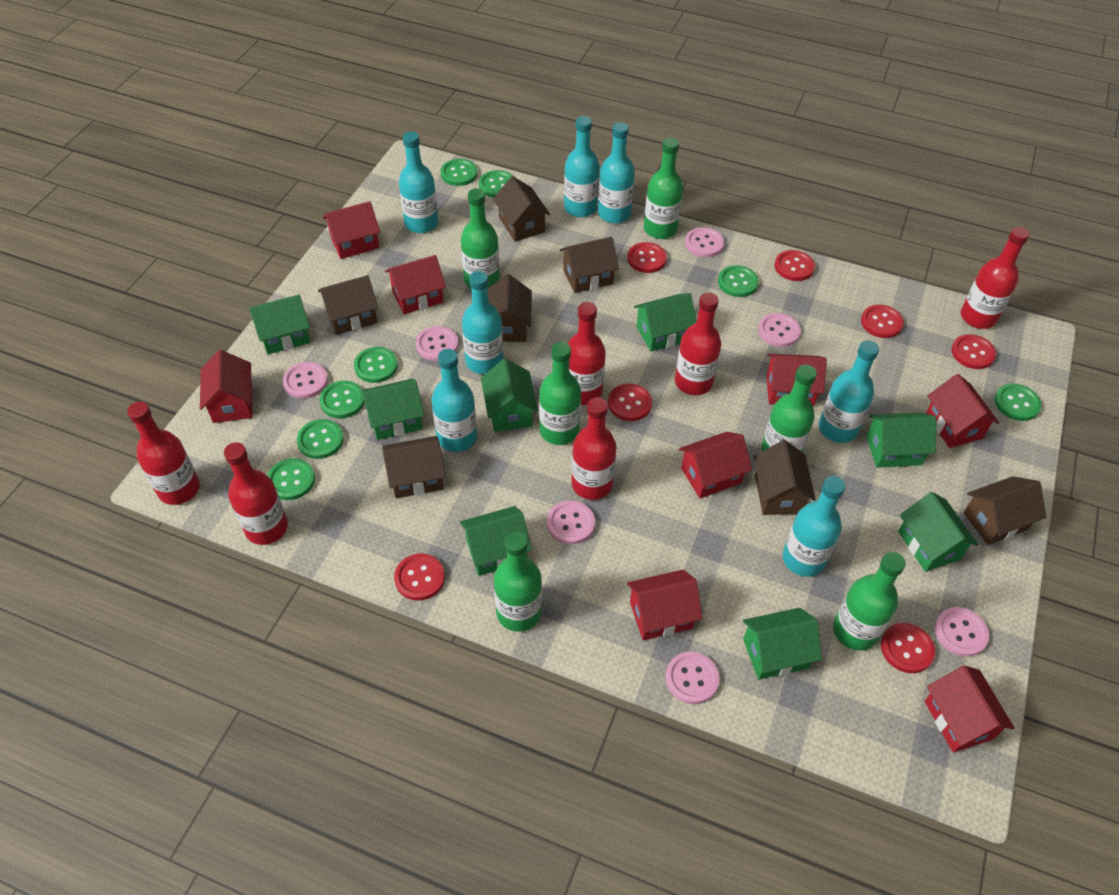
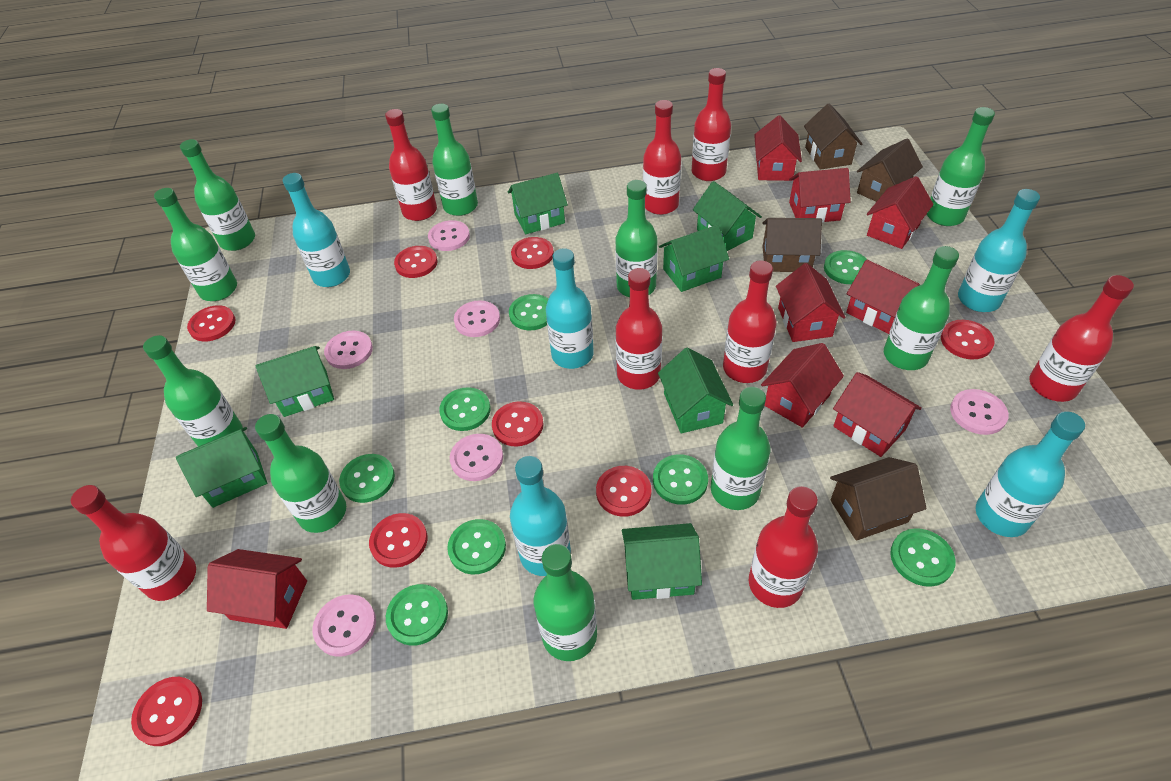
brown house: 7 -> 4
green bottle: 6 -> 10
green house: 8 -> 7
pink button: 7 -> 6
red bottle: 6 -> 8
red button: 7 -> 8
turquoise bottle: 7 -> 5

